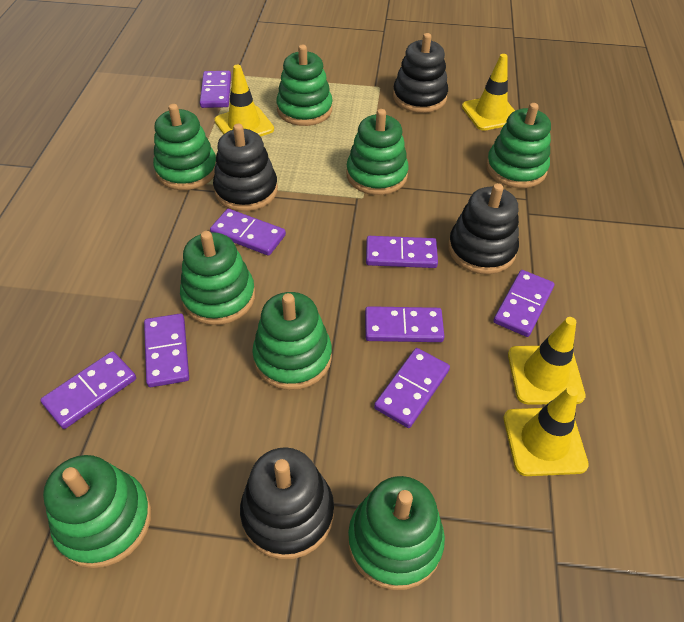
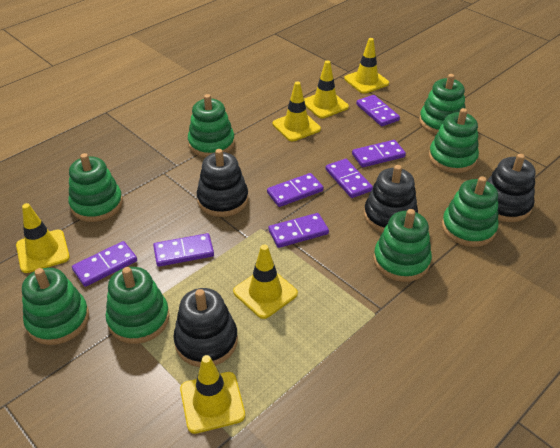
purple domino: 8 -> 7
yellow traffic cone: 4 -> 6

